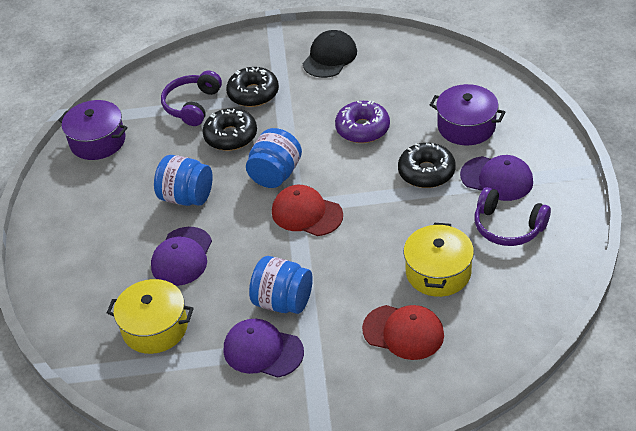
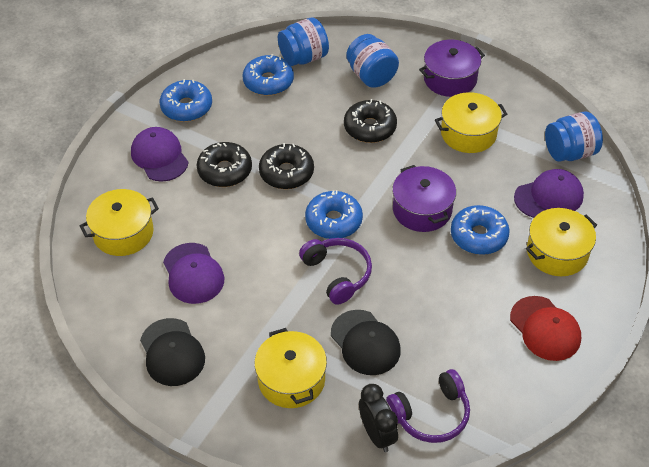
black cap: 1 -> 2
black clock: 0 -> 1
blue donut: 0 -> 4
purple donut: 1 -> 0
red cap: 2 -> 1
yellow pot: 2 -> 4

